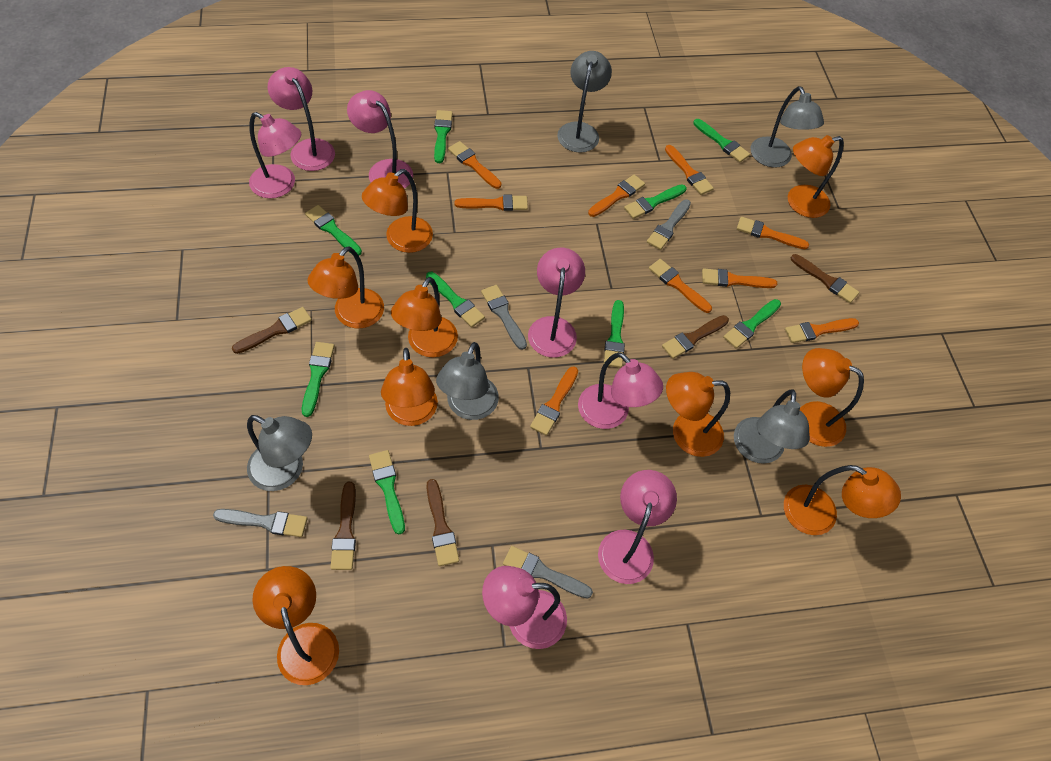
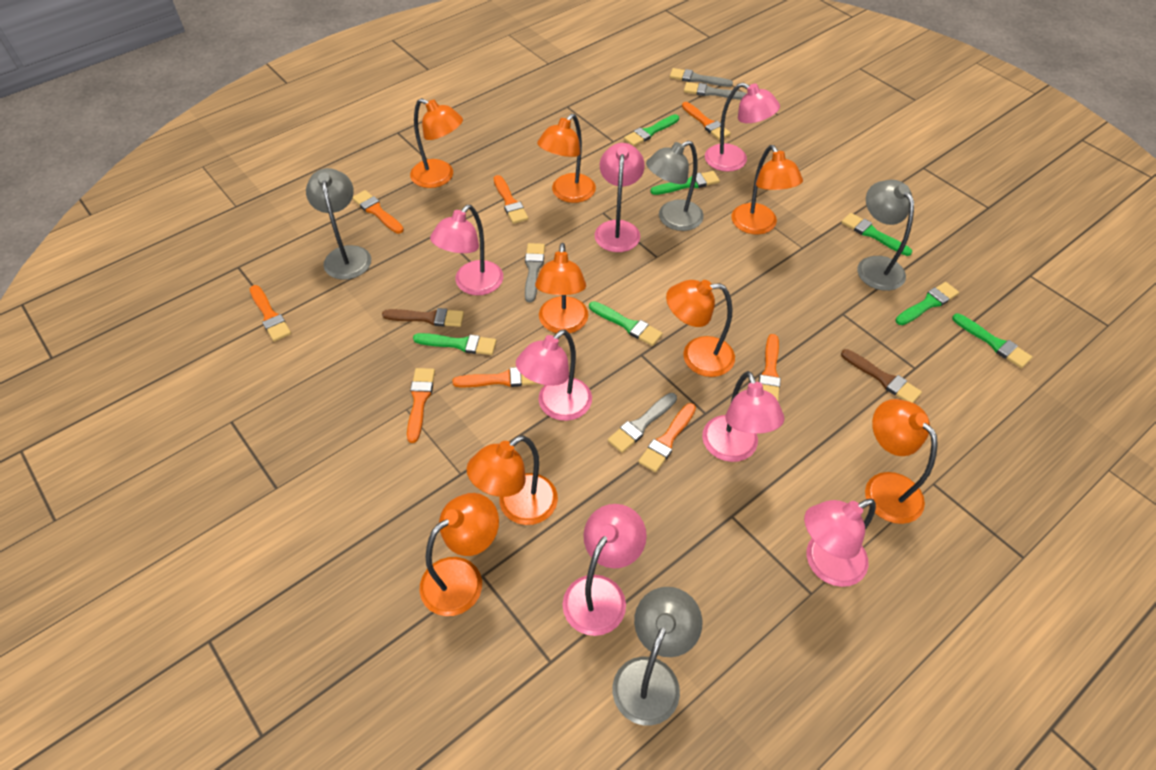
brown brush: 5 -> 2
green brush: 9 -> 7
grey lamp: 5 -> 4
orange brush: 9 -> 8
orange lamp: 9 -> 8

